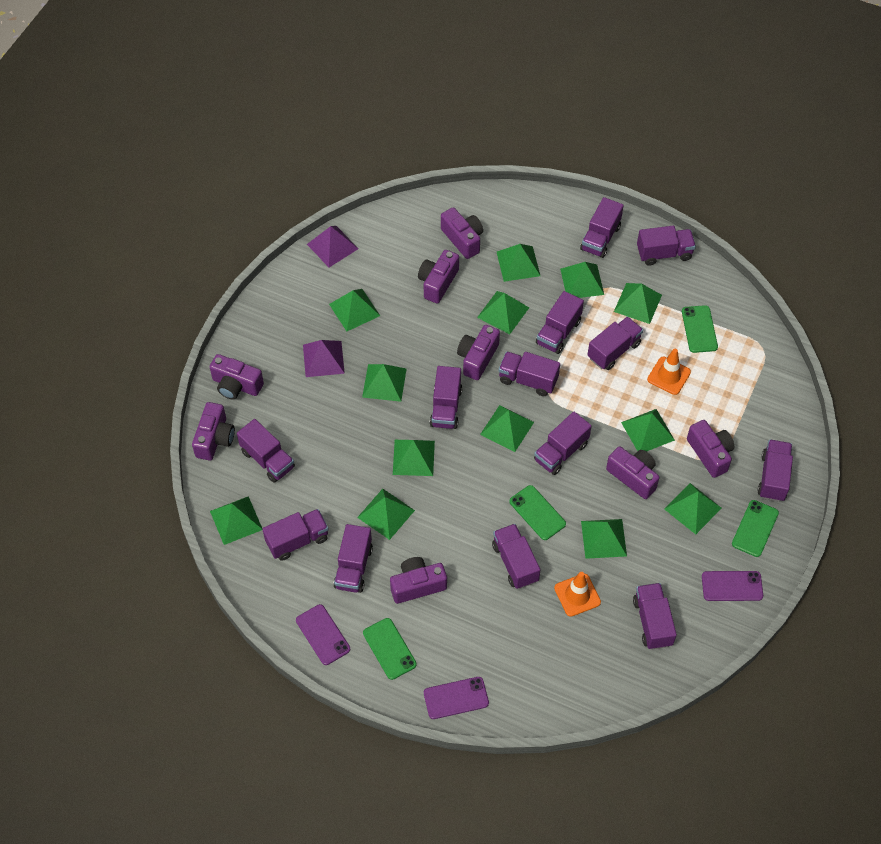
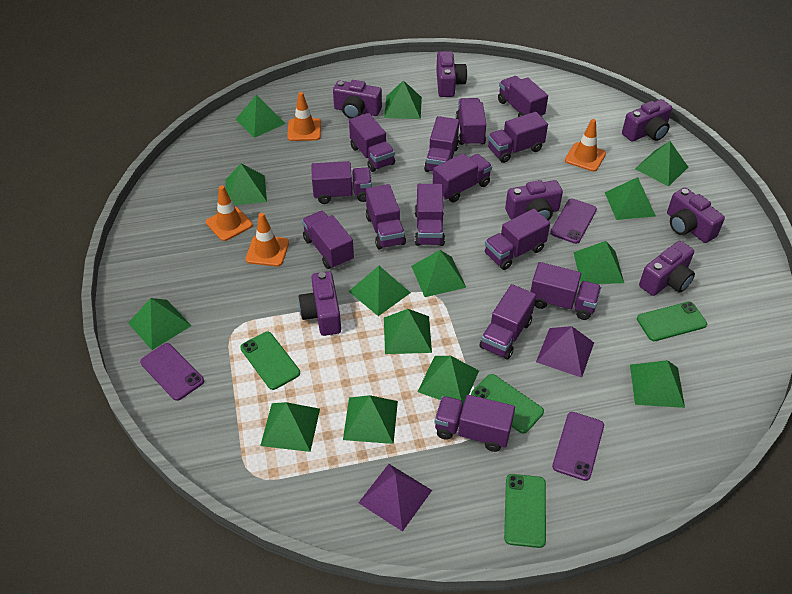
green pyramid: 13 -> 14
orange traffic cone: 2 -> 4
purple camera: 8 -> 7
purple truck: 13 -> 14

